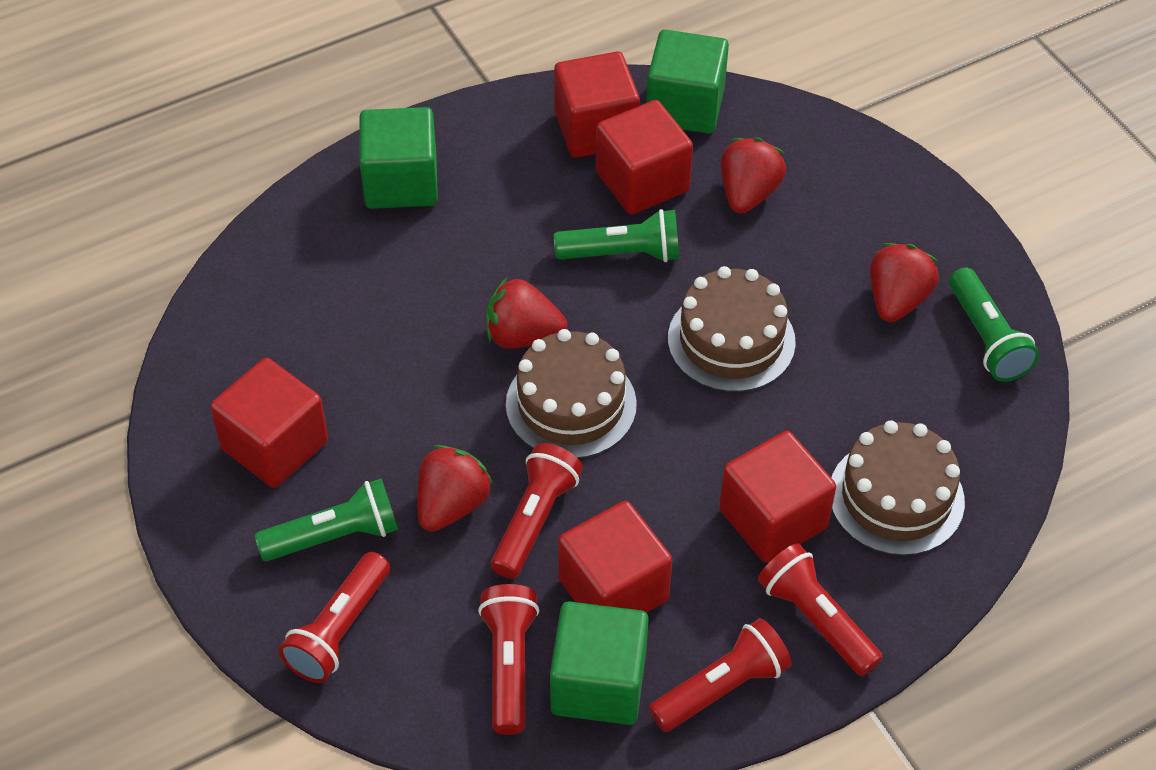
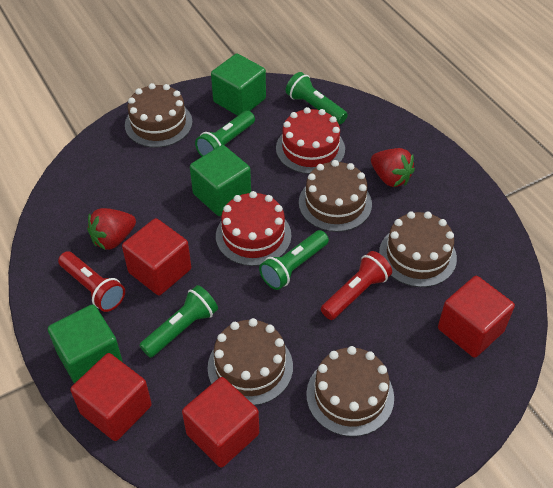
brown cake: 3 -> 5
green flashlight: 3 -> 4
red cake: 0 -> 2
red cube: 5 -> 4
red flashlight: 5 -> 2
red strawberry: 4 -> 2

